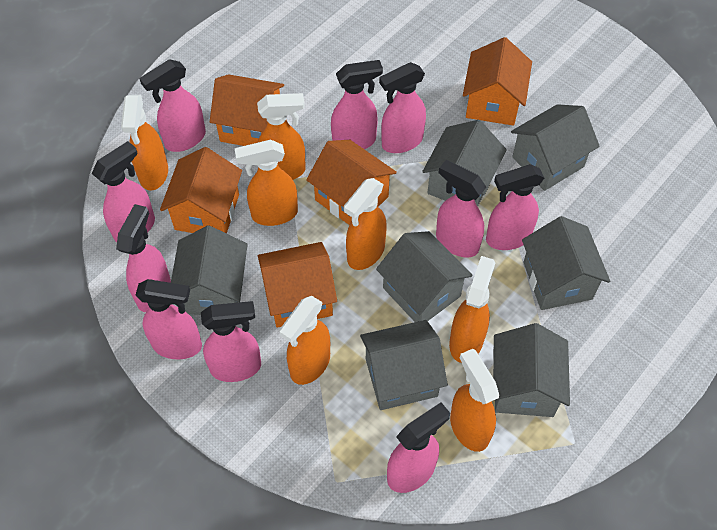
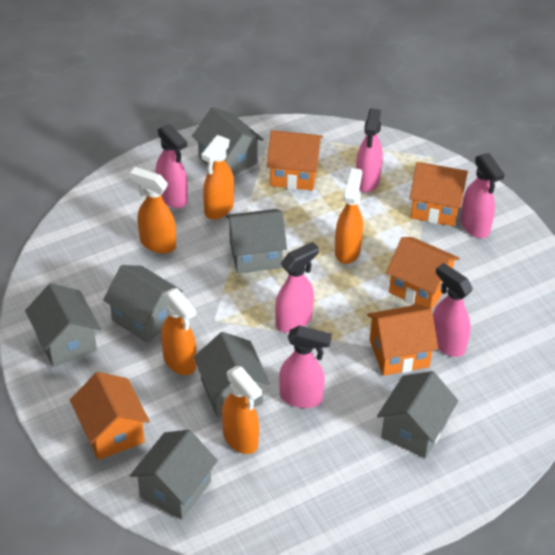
orange spray bottle: 7 -> 5
pink spray bottle: 10 -> 6

